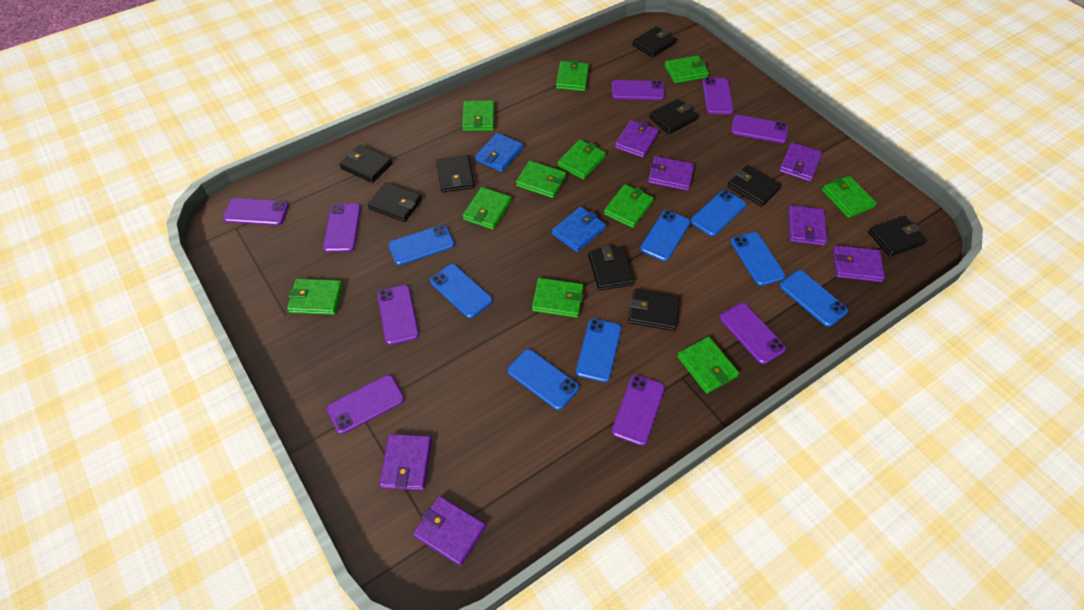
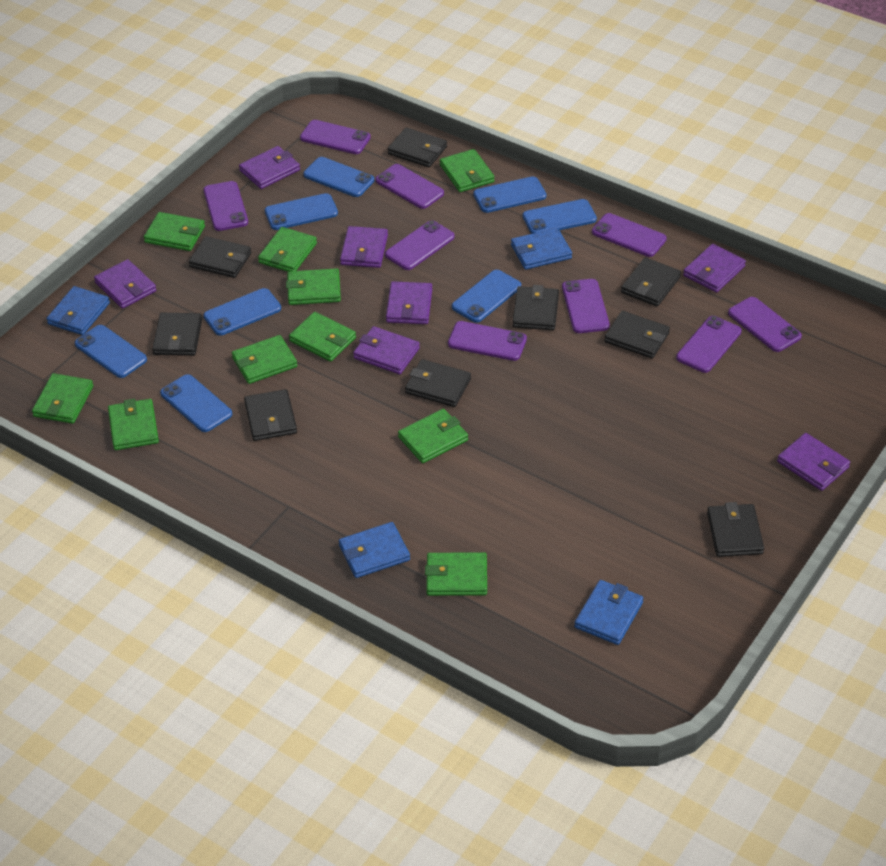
blue wallet: 2 -> 4
green wallet: 11 -> 10

